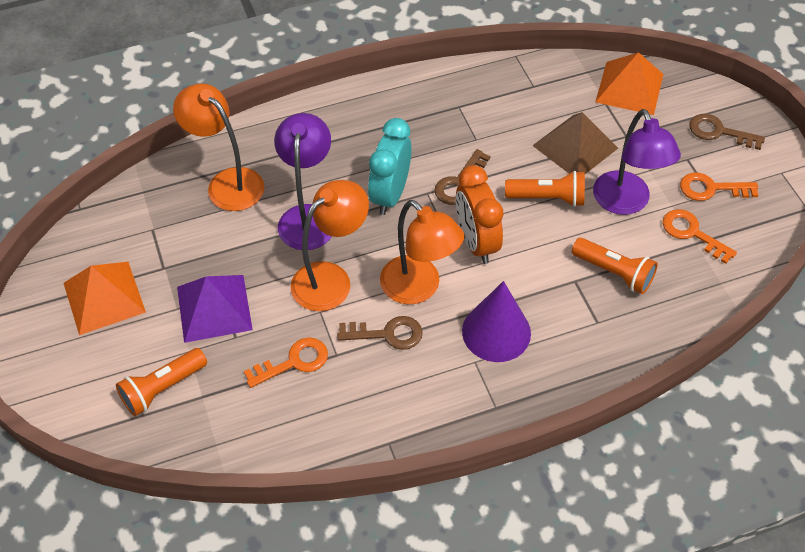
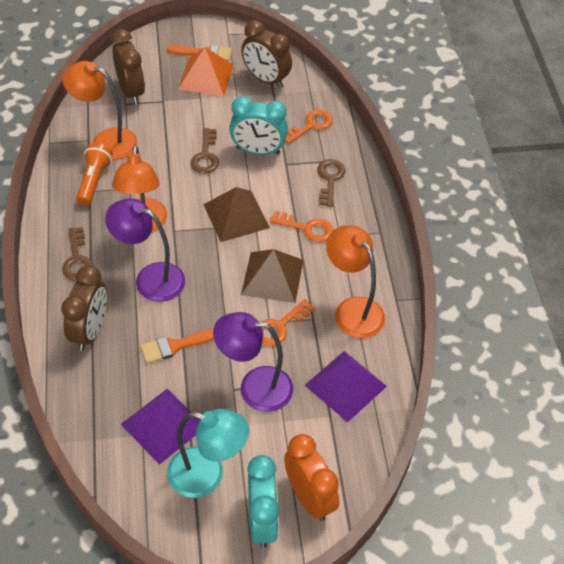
brown clock: 0 -> 3
brown pyramid: 1 -> 2
orange brush: 0 -> 2
orange flashlight: 3 -> 1
orange pyramid: 2 -> 1
purple cone: 1 -> 0
purple pyramid: 1 -> 2
turquoise clock: 1 -> 2
turquoise lamp: 0 -> 1

